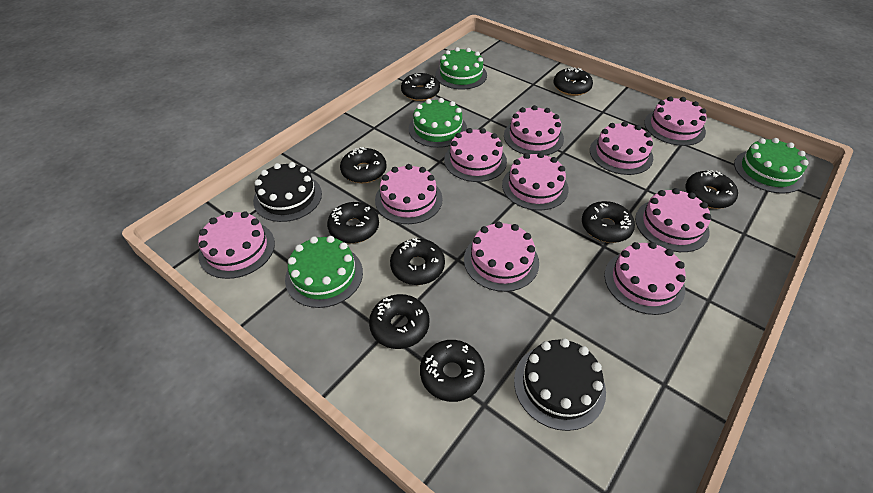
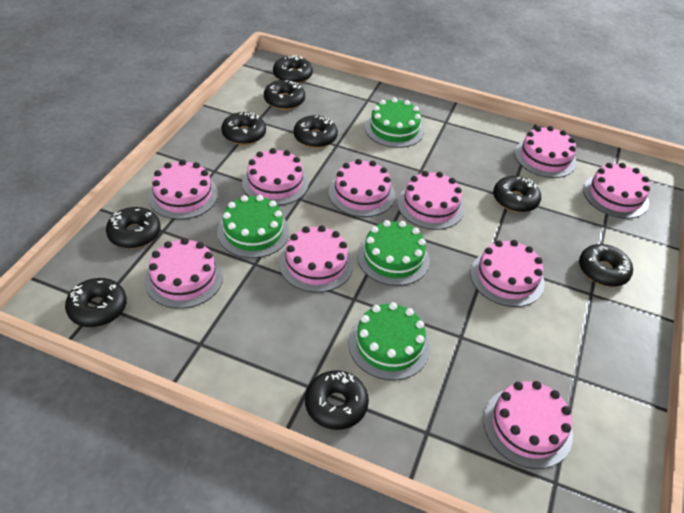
black cake: 2 -> 0

